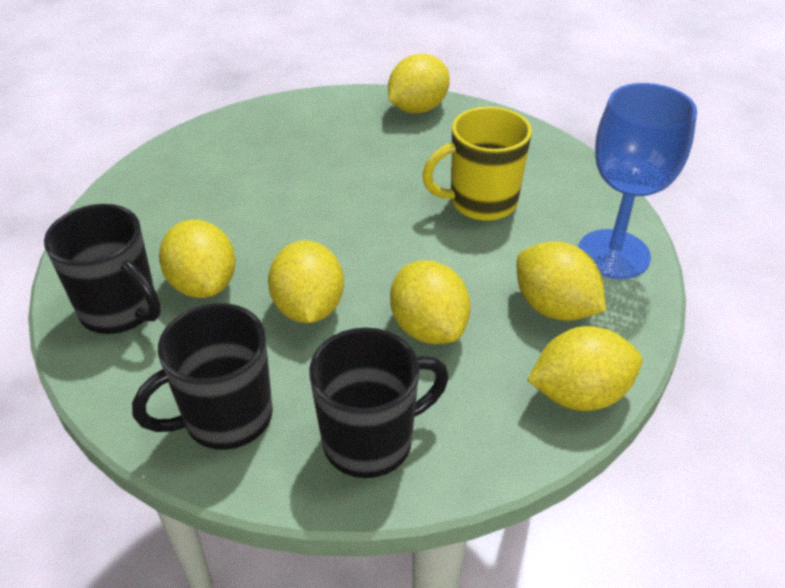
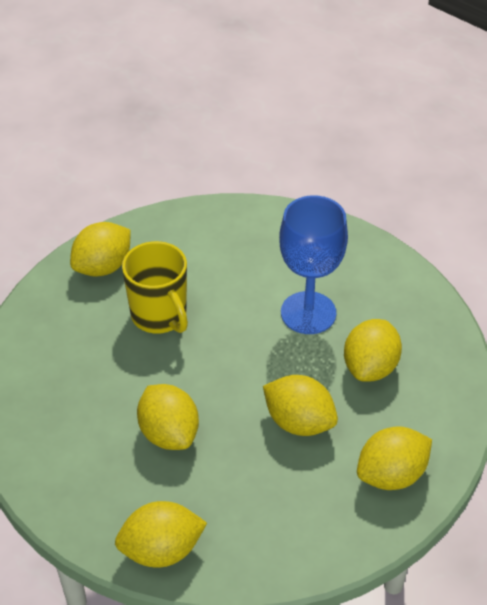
black mug: 3 -> 0

